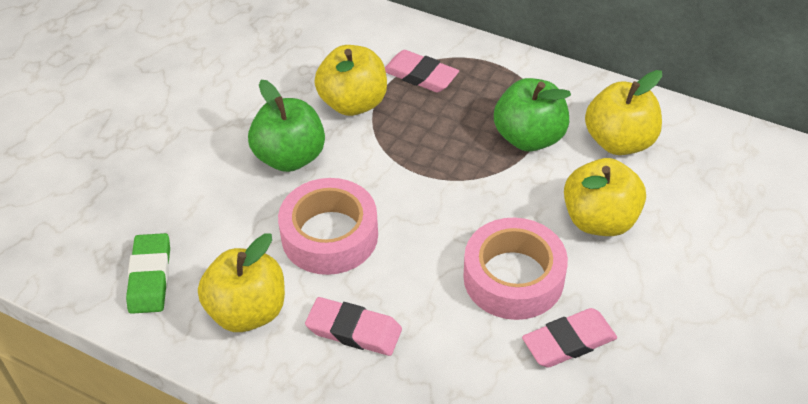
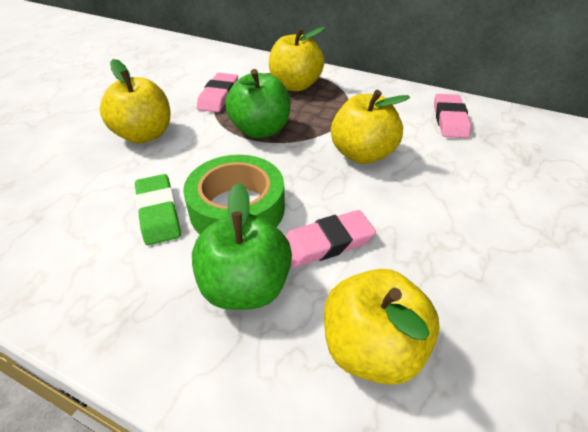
green tape: 0 -> 1
pink tape: 2 -> 0

